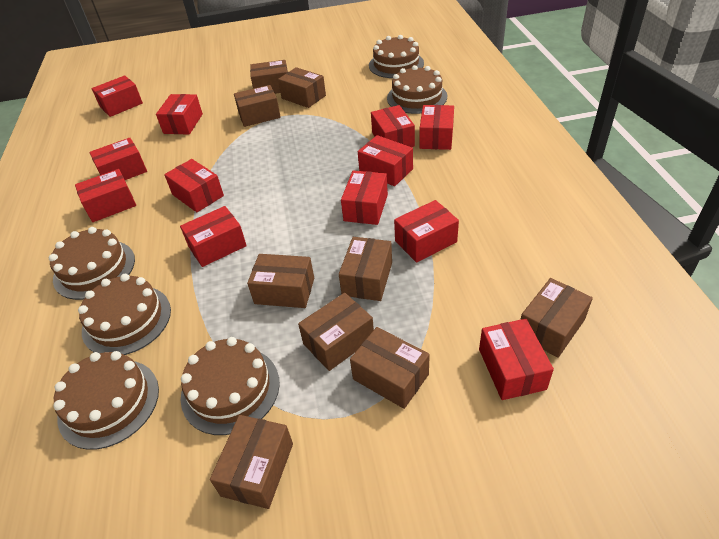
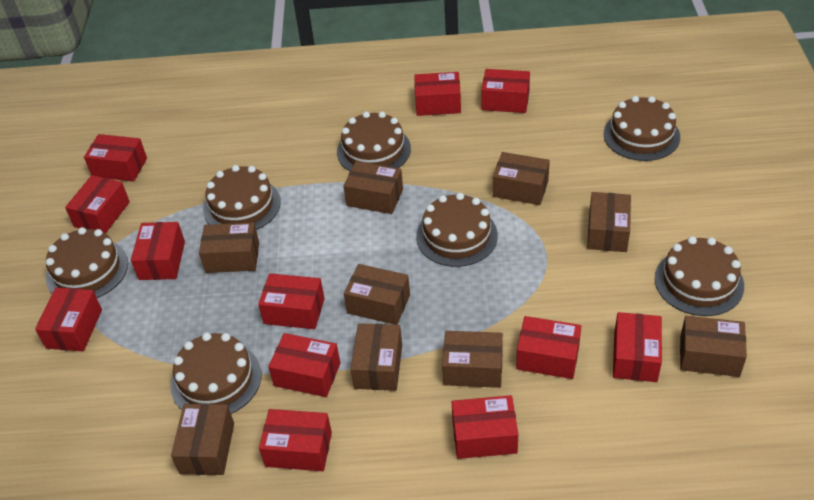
brown cake: 6 -> 7

